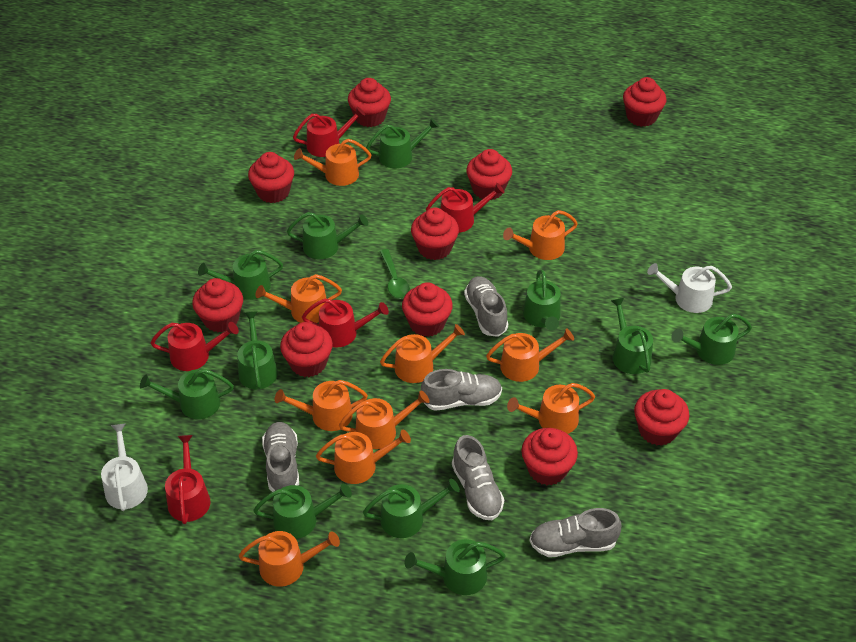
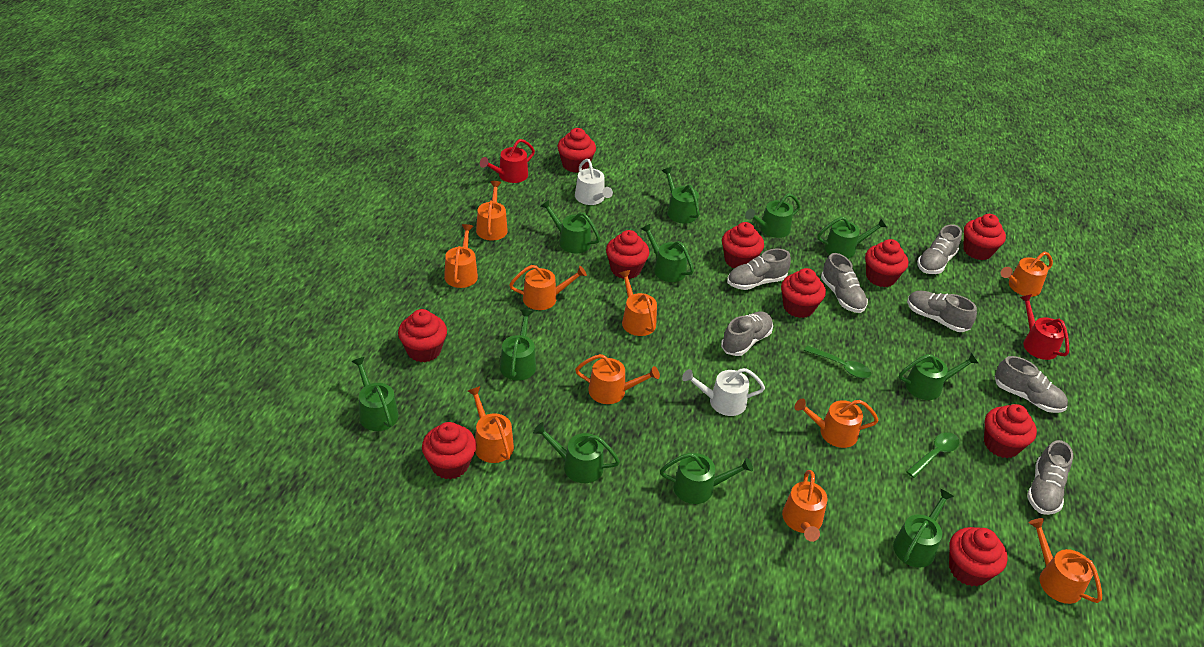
green spoon: 1 -> 2
grey shoe: 5 -> 7
red watering can: 5 -> 2

